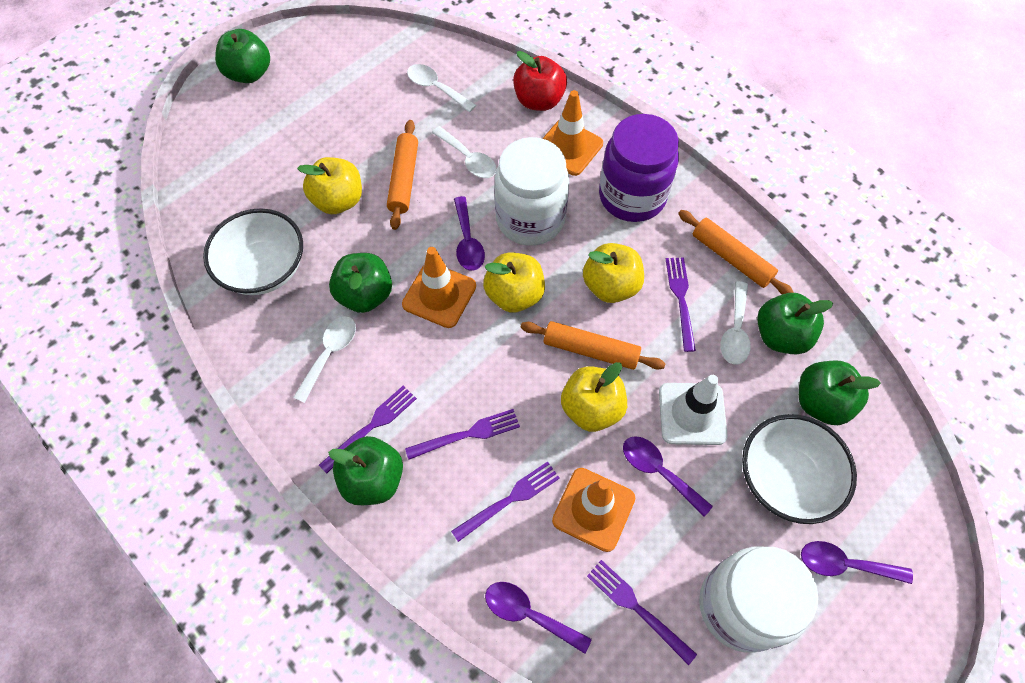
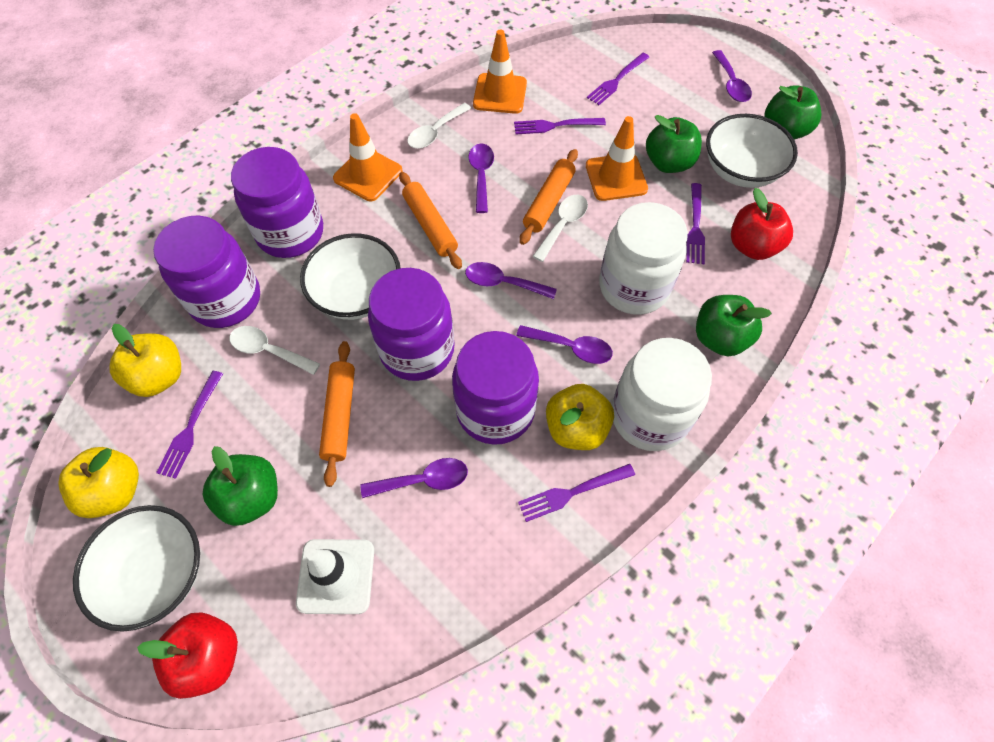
green apple: 5 -> 4
purple jar: 1 -> 4
purple spoon: 4 -> 5
red apple: 1 -> 2
white bowl: 2 -> 3
white spoon: 4 -> 3
yellow apple: 4 -> 3

